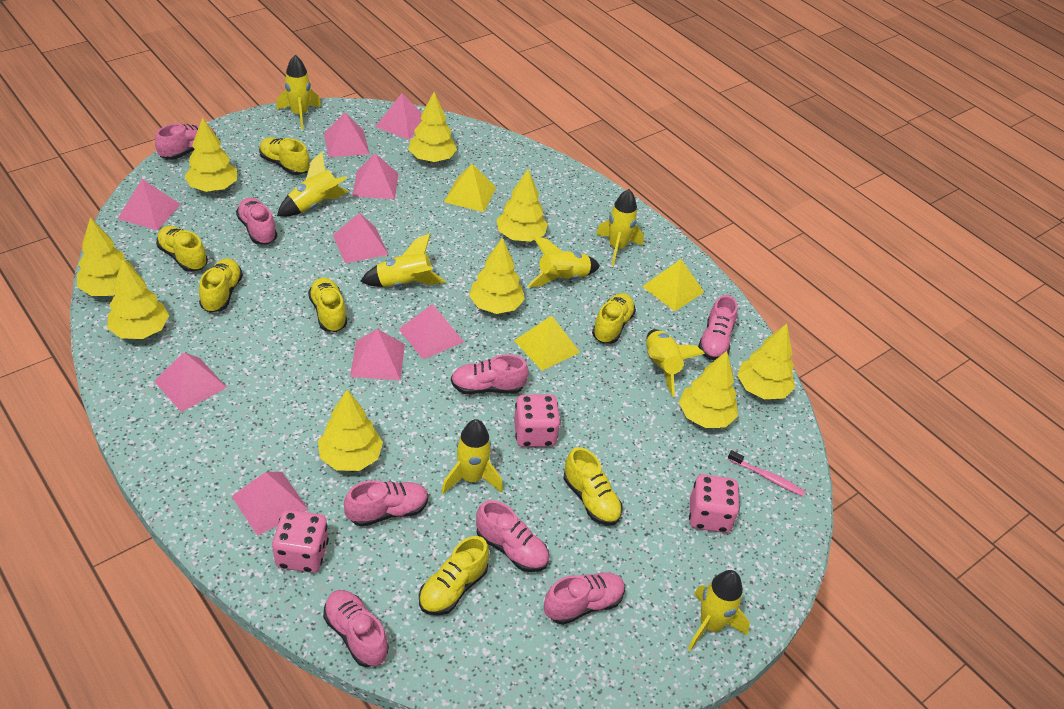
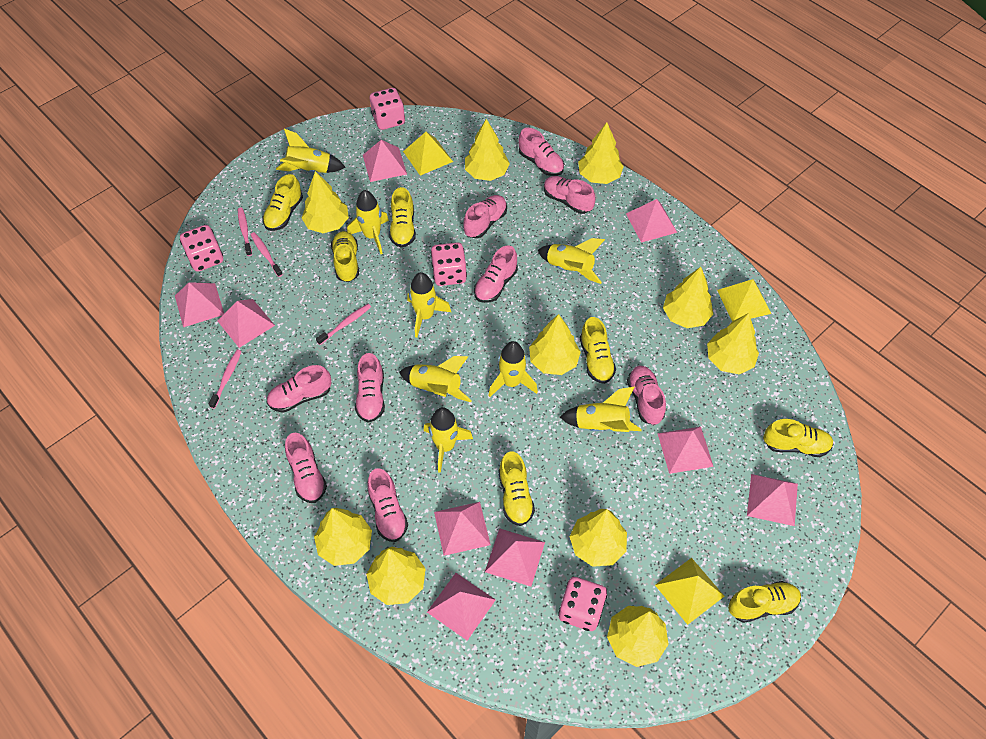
pink dice: 3 -> 4
pink shoe: 8 -> 9
pink toothbrush: 1 -> 4
yellow tree: 9 -> 10

